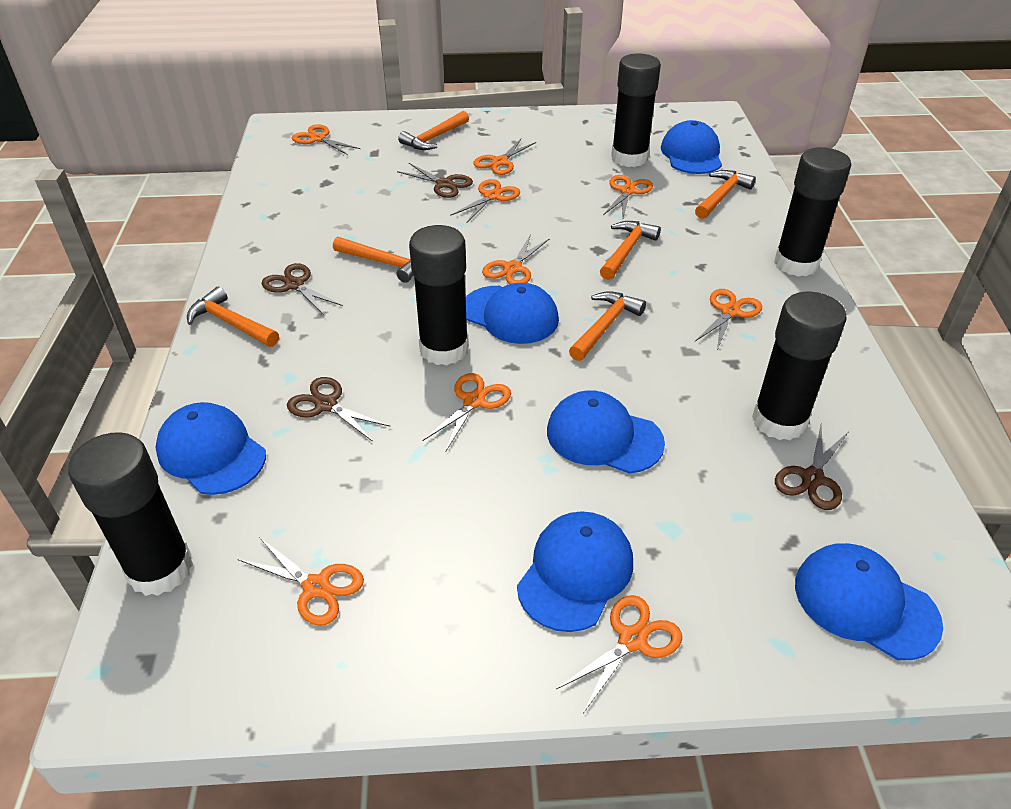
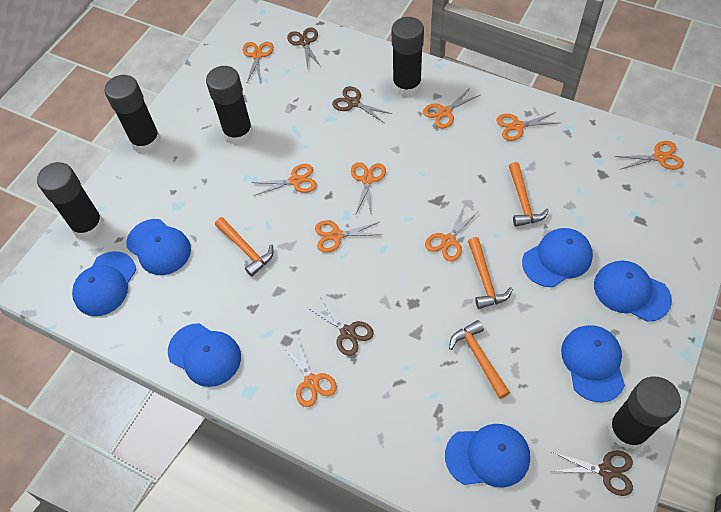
blue cap: 6 -> 7
orange hammer: 6 -> 4

